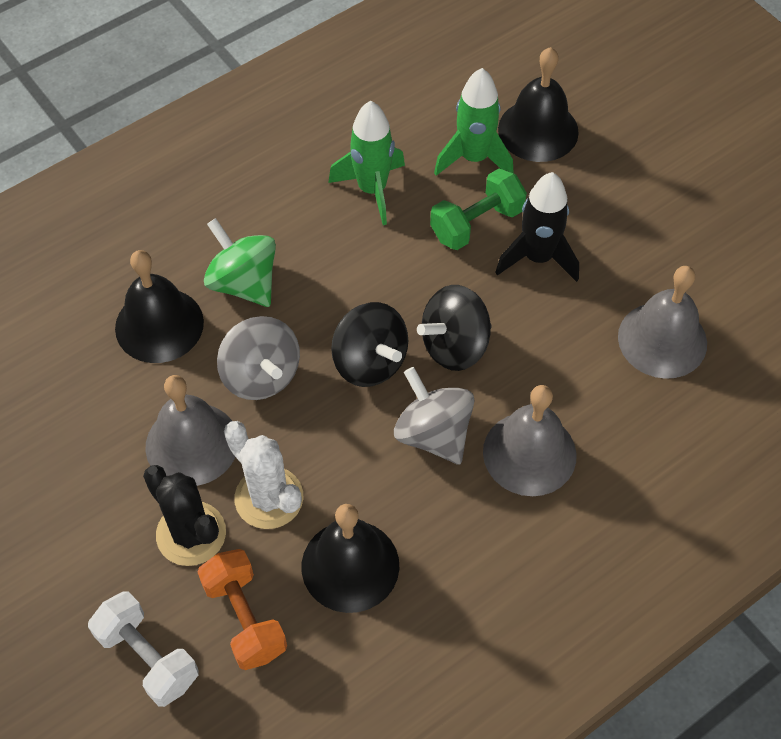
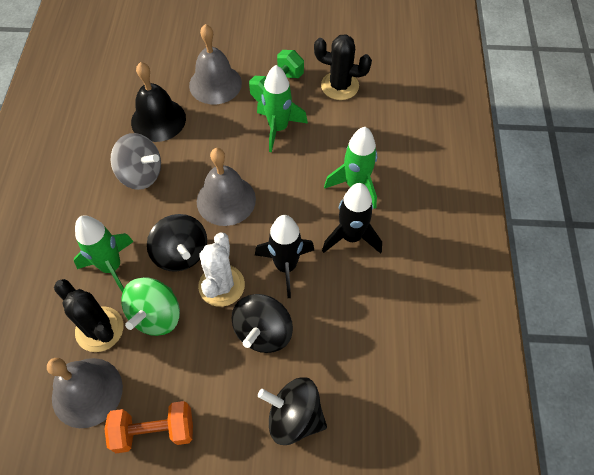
black bell: 3 -> 1
black cactus: 1 -> 2
black rocket: 1 -> 2
black spinning top: 2 -> 3
green rocket: 2 -> 3
grey spinning top: 2 -> 1
white dumbbell: 1 -> 0

